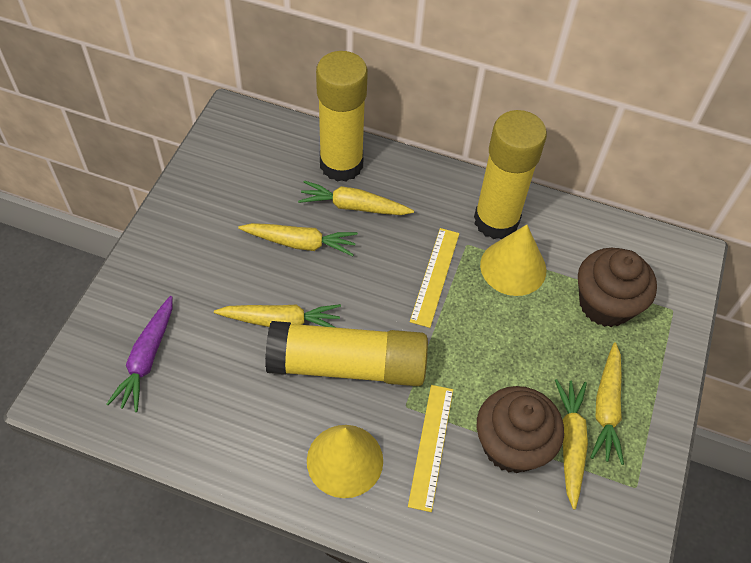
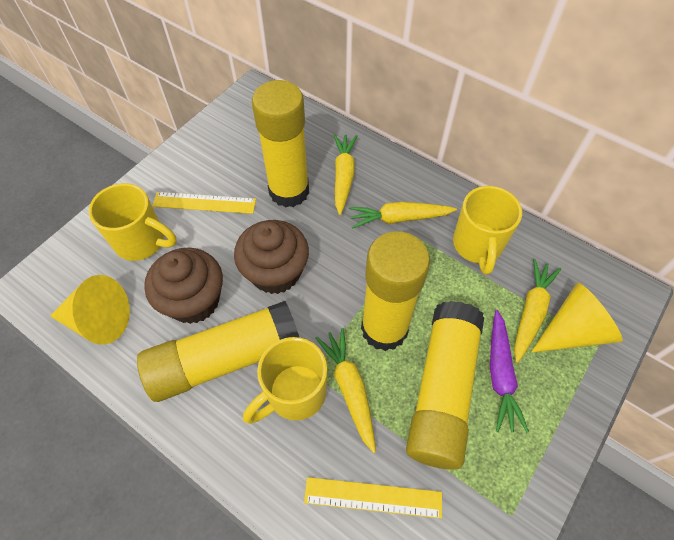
yellow carrot: 5 -> 4
yellow glue stick: 3 -> 4
yellow mug: 0 -> 3

